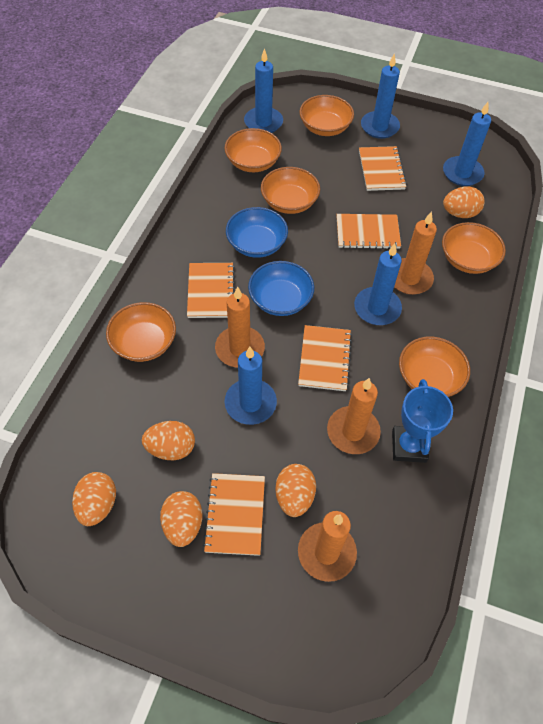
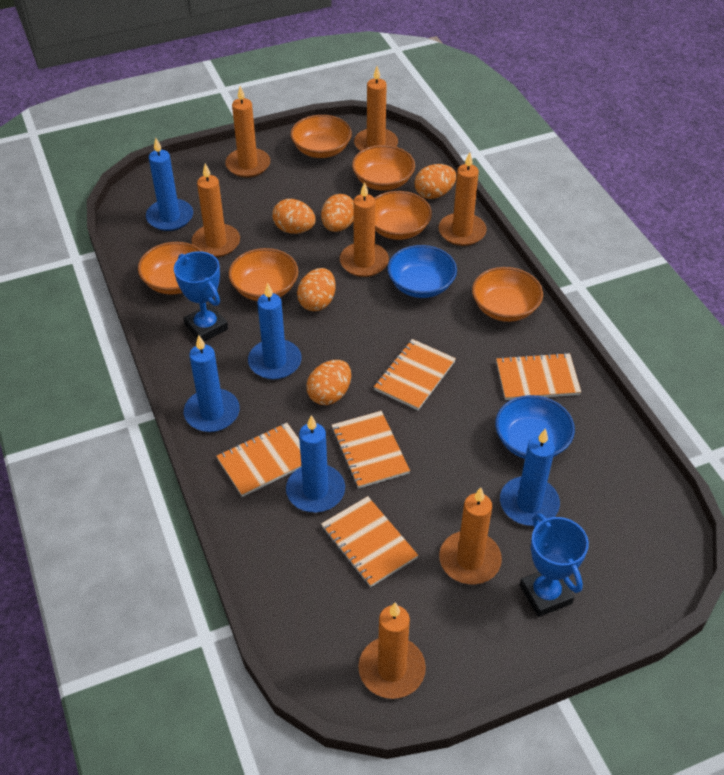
blue trophy: 1 -> 2
orange candle: 4 -> 7

